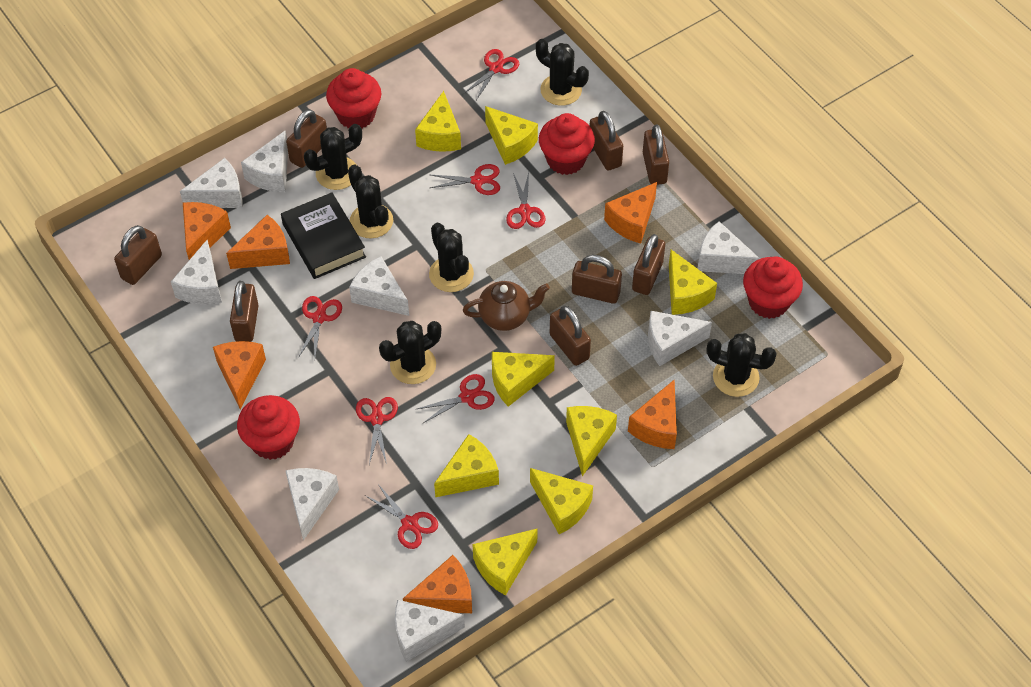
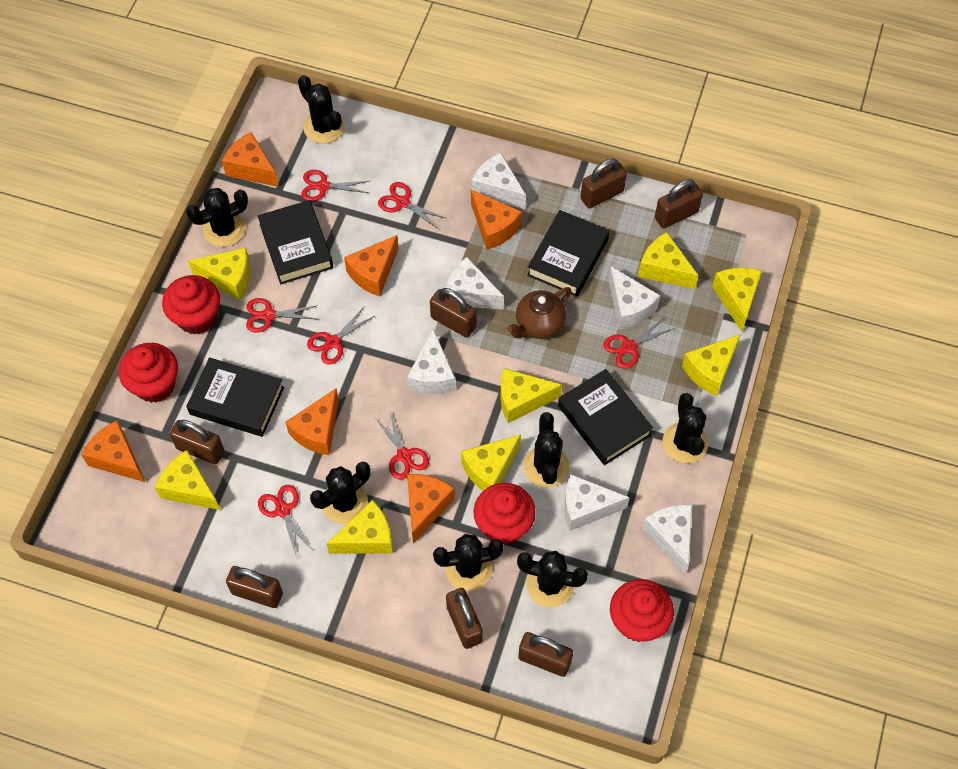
black book: 1 -> 4
black cactus: 6 -> 7
brown padlock: 8 -> 7
white cheese: 8 -> 6

